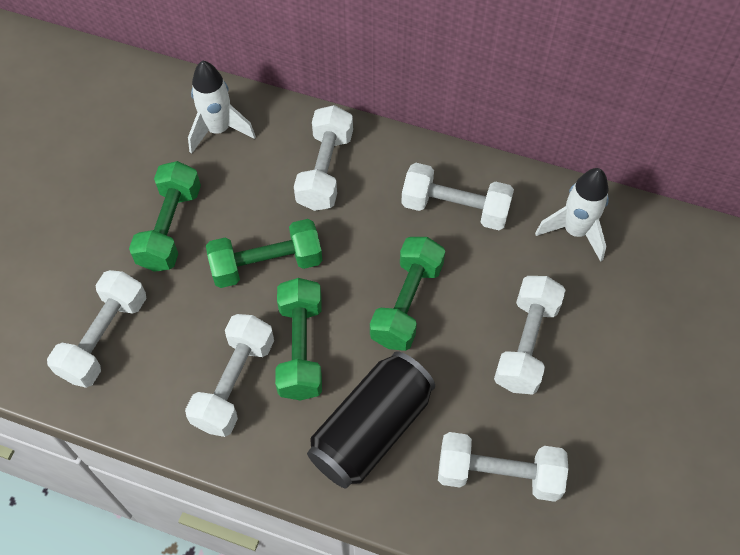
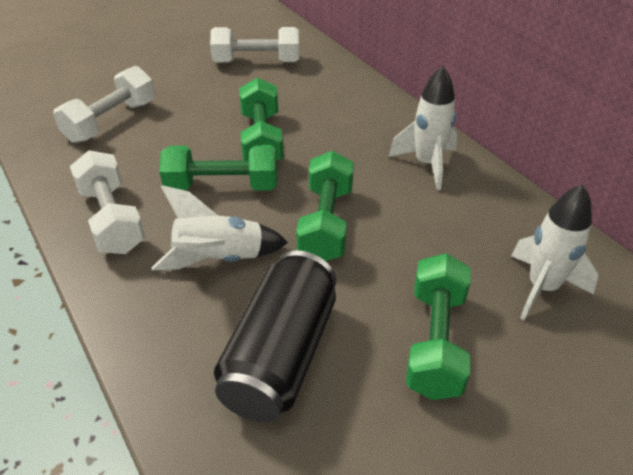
white dumbbell: 6 -> 3
white rocket: 2 -> 3

